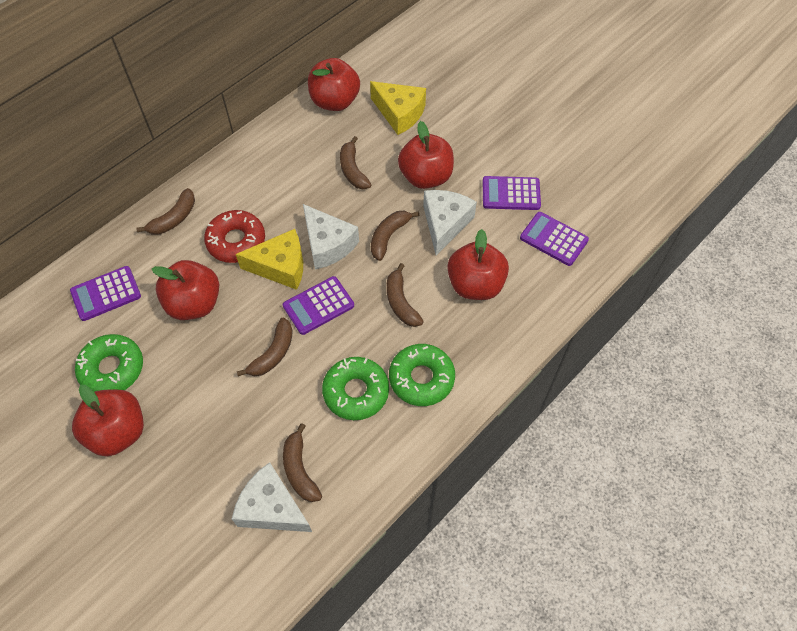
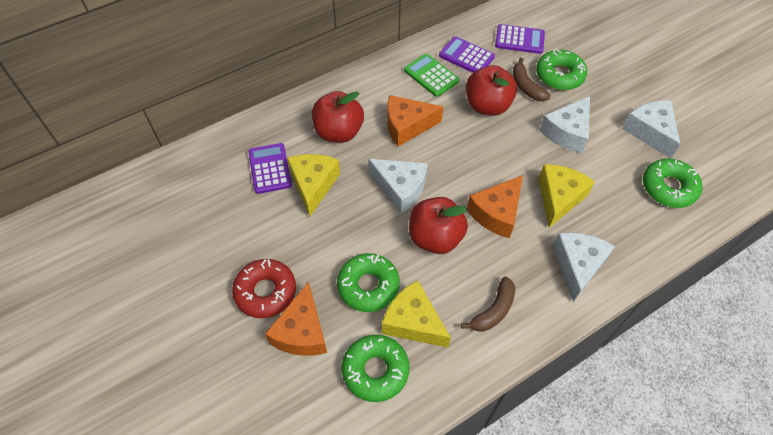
brown banana: 6 -> 2
green calculator: 0 -> 1
green donut: 3 -> 4
orange cheese: 0 -> 3
purple calculator: 4 -> 3
red apple: 5 -> 3
white cheese: 3 -> 4
yellow cheese: 2 -> 3

